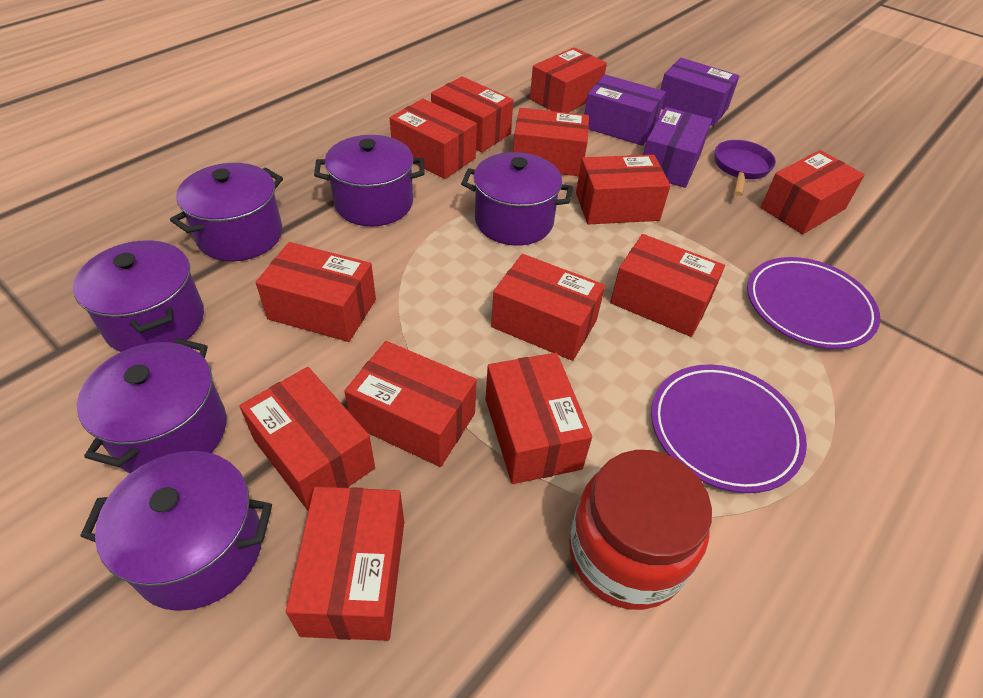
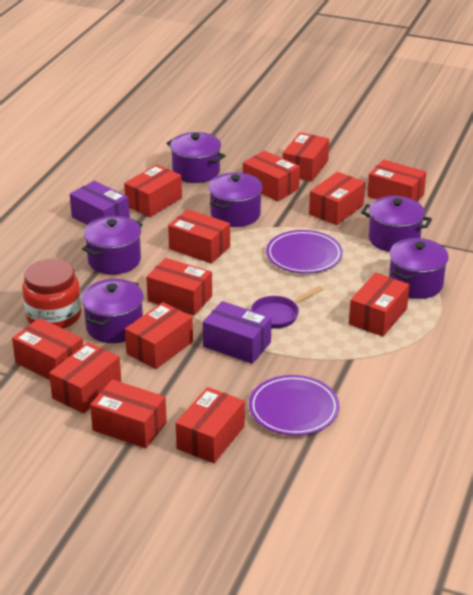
purple box: 3 -> 2

